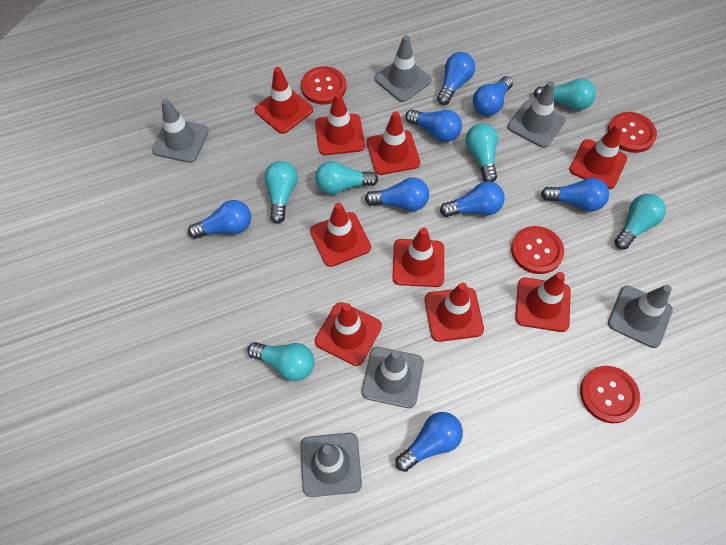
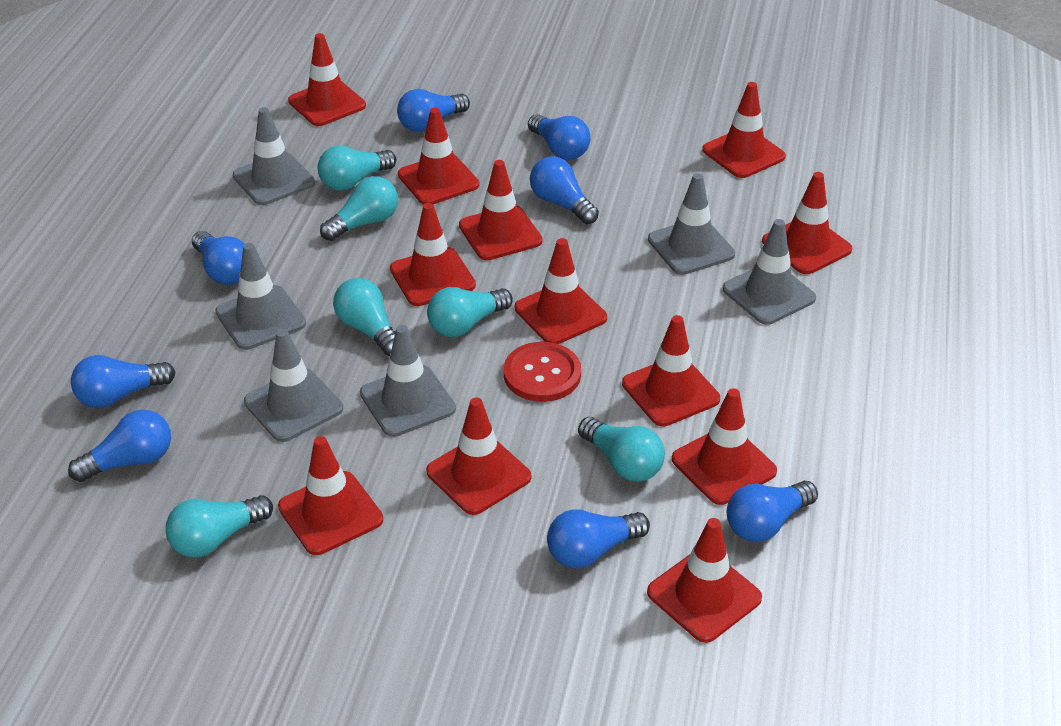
red button: 4 -> 1
red traffic cone: 9 -> 12

